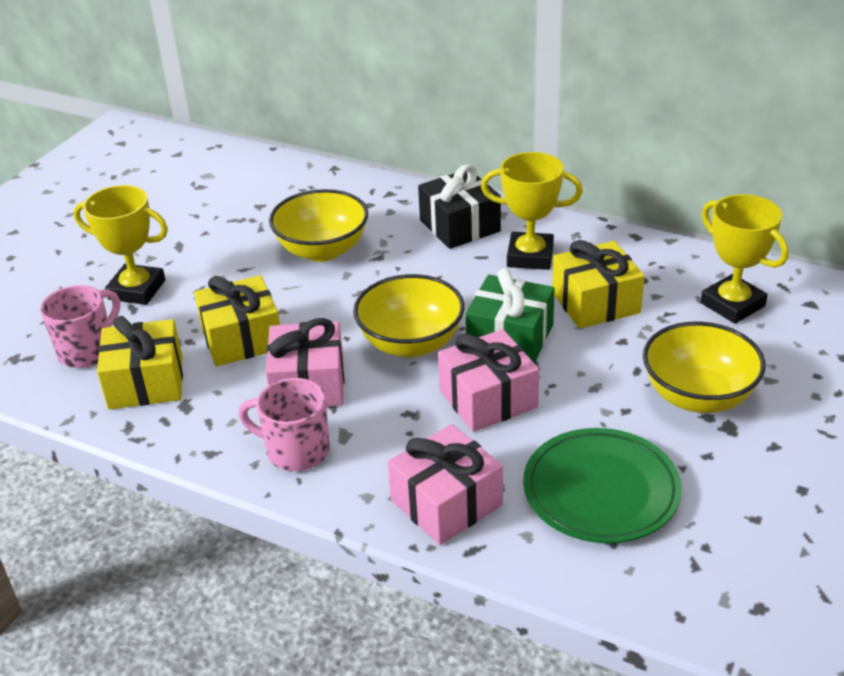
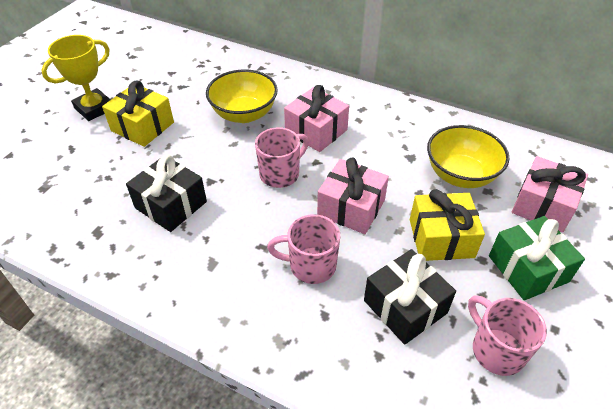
black gift: 1 -> 2
green plate: 1 -> 0
pink mug: 2 -> 3
yellow bowl: 3 -> 2
yellow gift: 3 -> 2
yellow trophy: 3 -> 1

